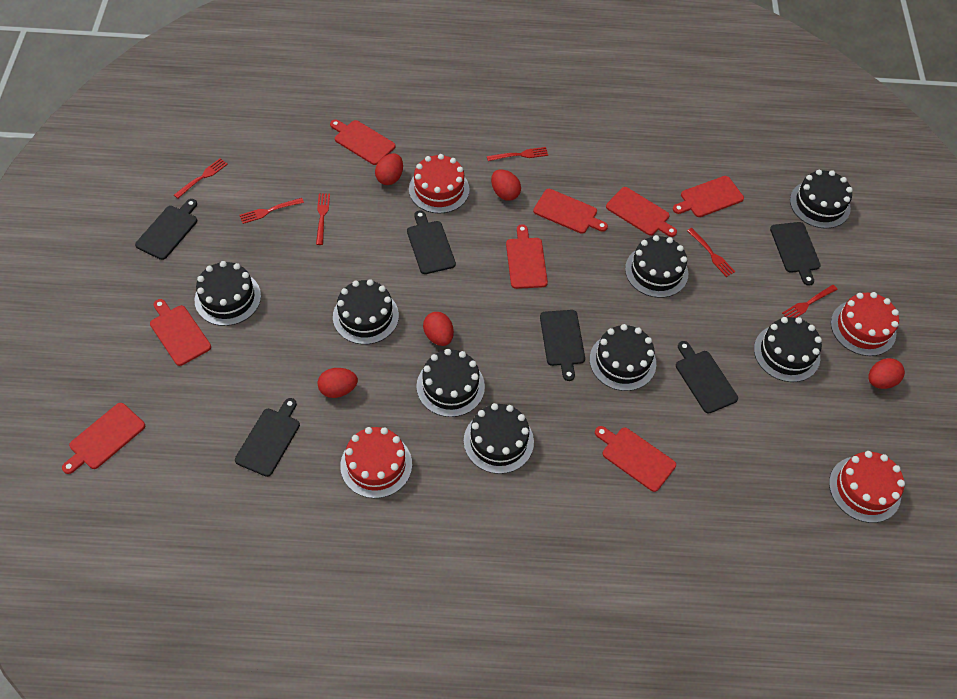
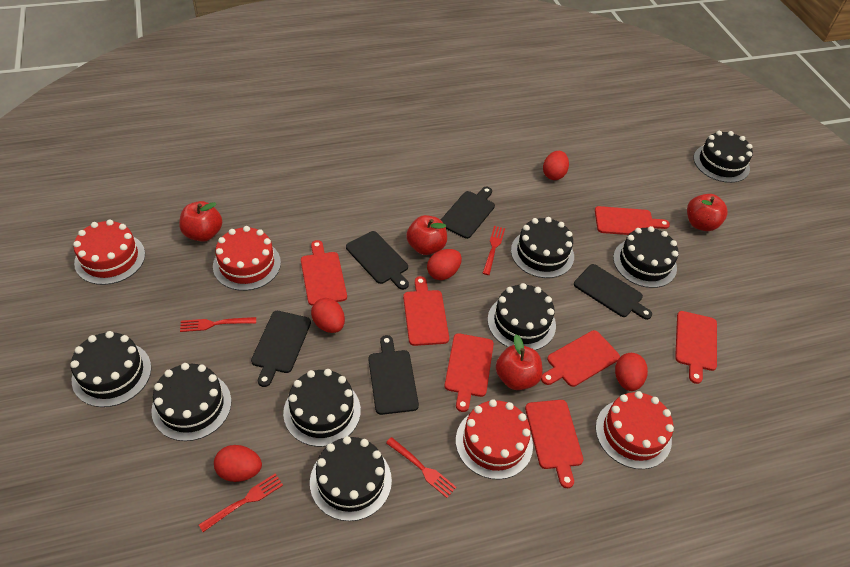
black cutting board: 6 -> 5
red apple: 0 -> 4
red cutting board: 8 -> 7
red fork: 6 -> 4

